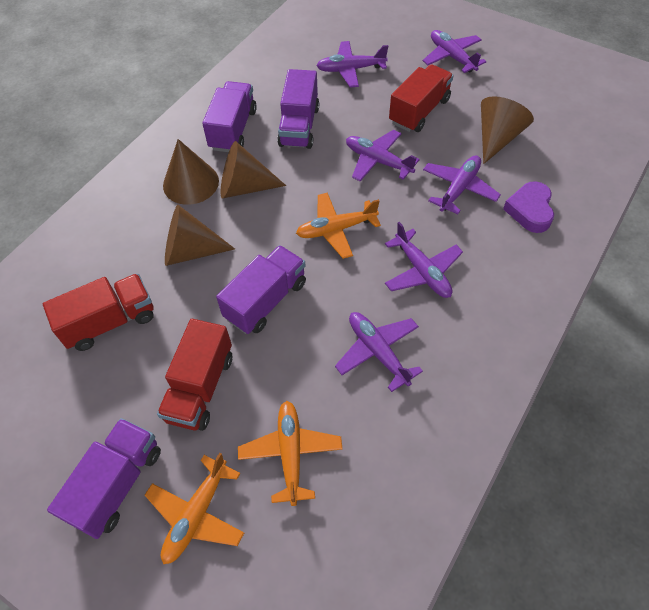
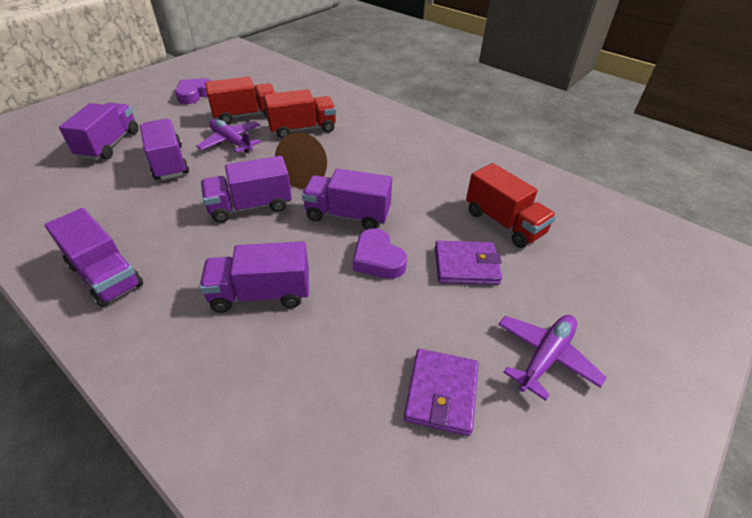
brown cone: 4 -> 1
orange plane: 3 -> 0
purple heart: 1 -> 2
purple plane: 6 -> 2
purple truck: 4 -> 6
purple wallet: 0 -> 2

